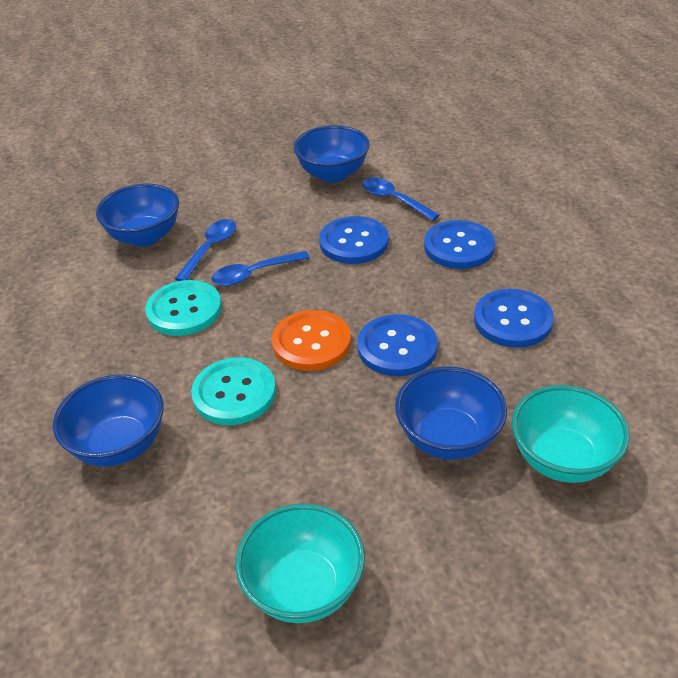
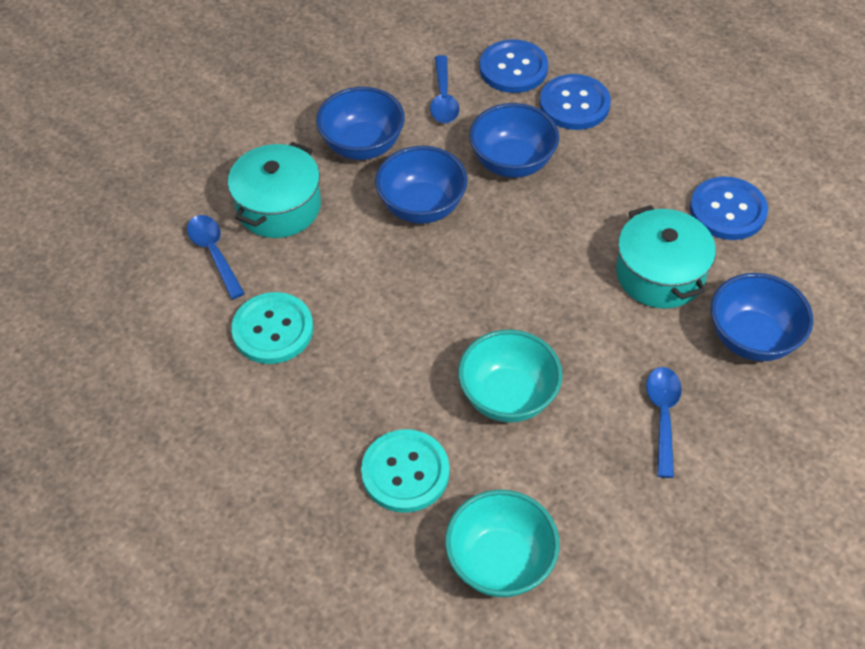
blue button: 4 -> 3
orange button: 1 -> 0
turquoise pot: 0 -> 2

